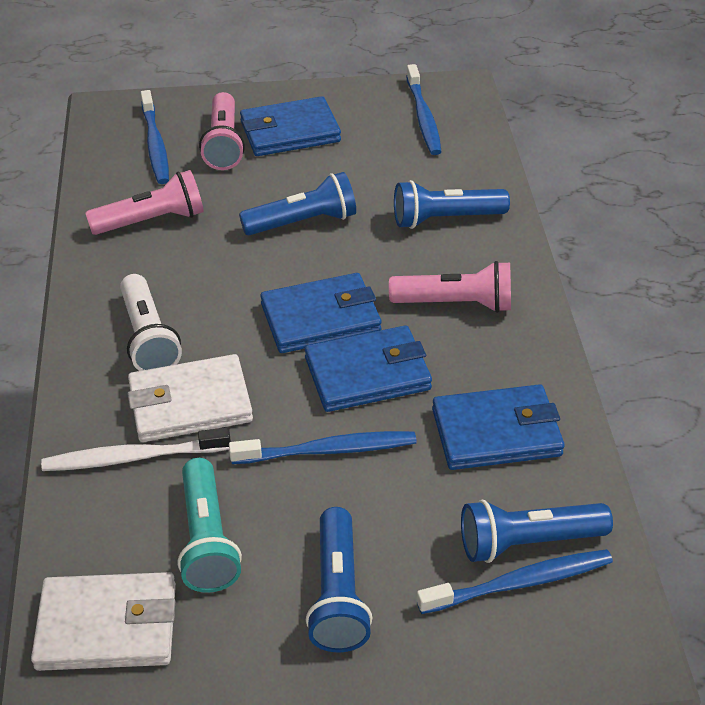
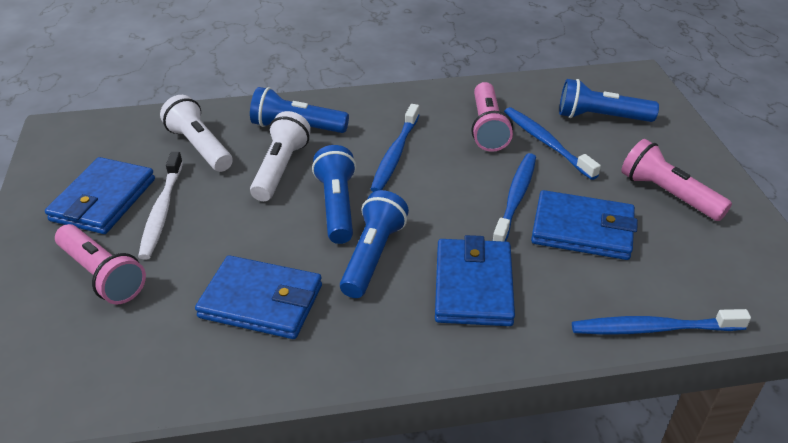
turquoise flashlight: 1 -> 0
white flashlight: 1 -> 2
white wallet: 2 -> 0

